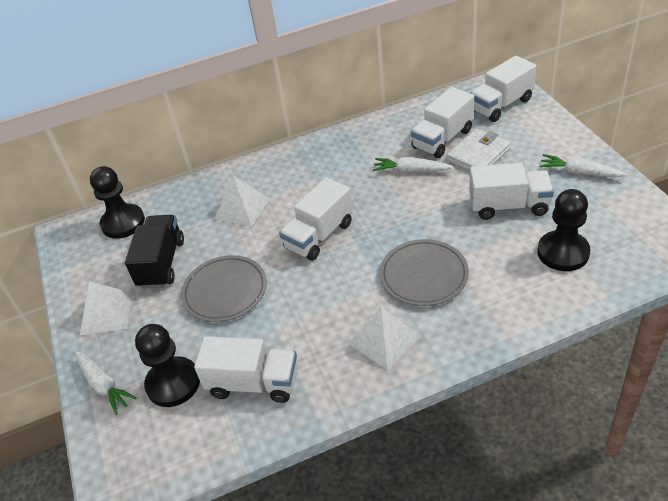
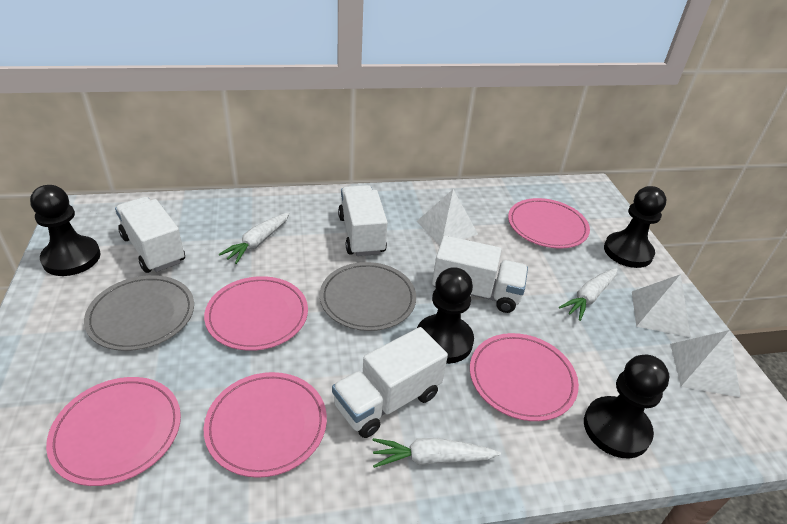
black pawn: 3 -> 4
black truck: 1 -> 0
pink plate: 0 -> 5
white truck: 5 -> 4
white wallet: 1 -> 0

